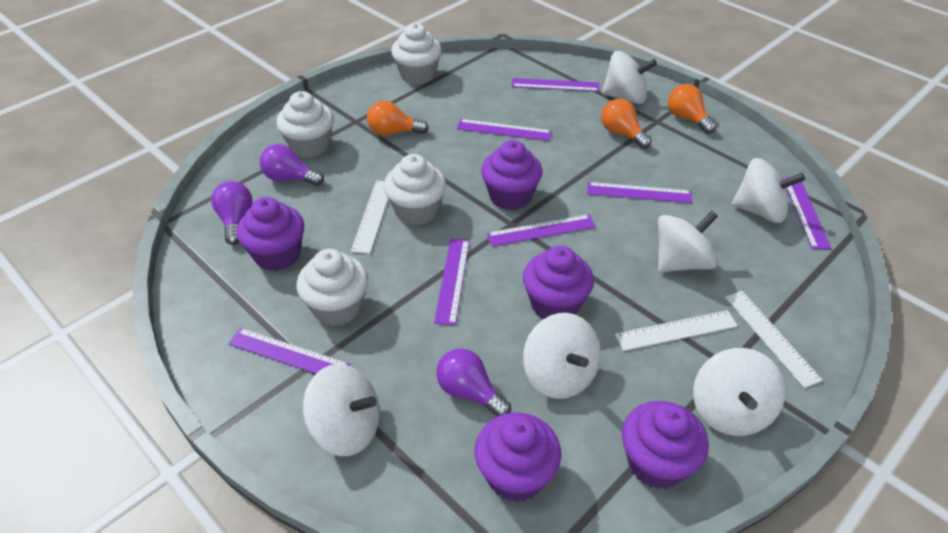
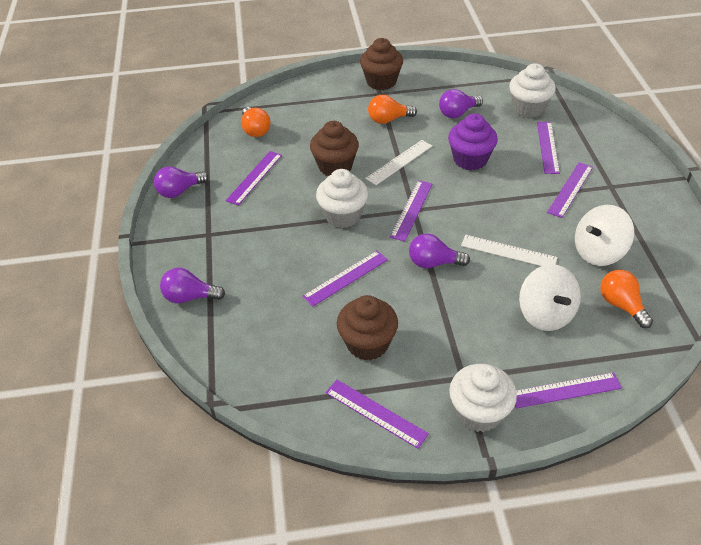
brown cupcake: 0 -> 3
purple cupcake: 5 -> 1
purple light bulb: 3 -> 4
white cupcake: 4 -> 3
white ruler: 3 -> 2
white spinning top: 6 -> 2

